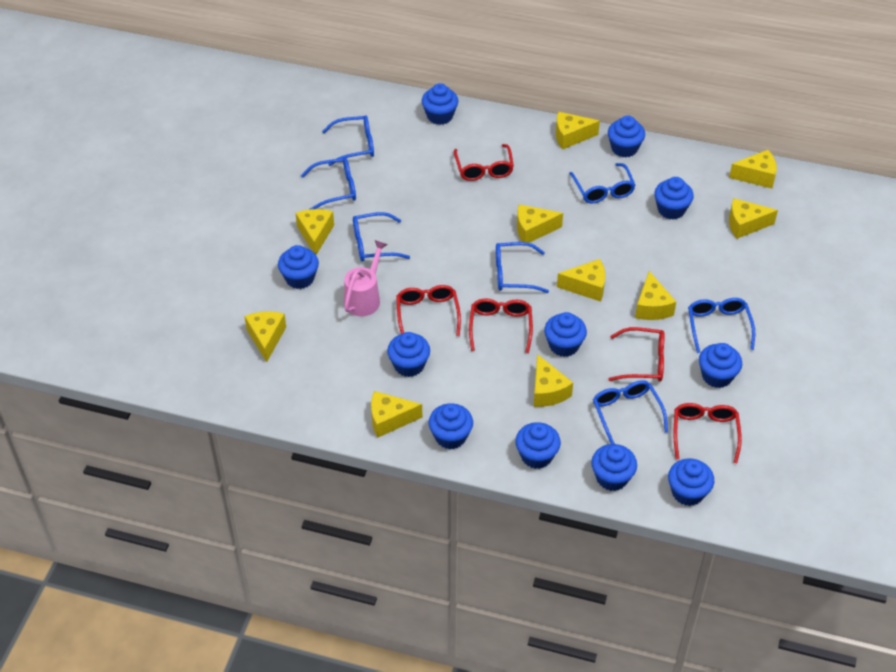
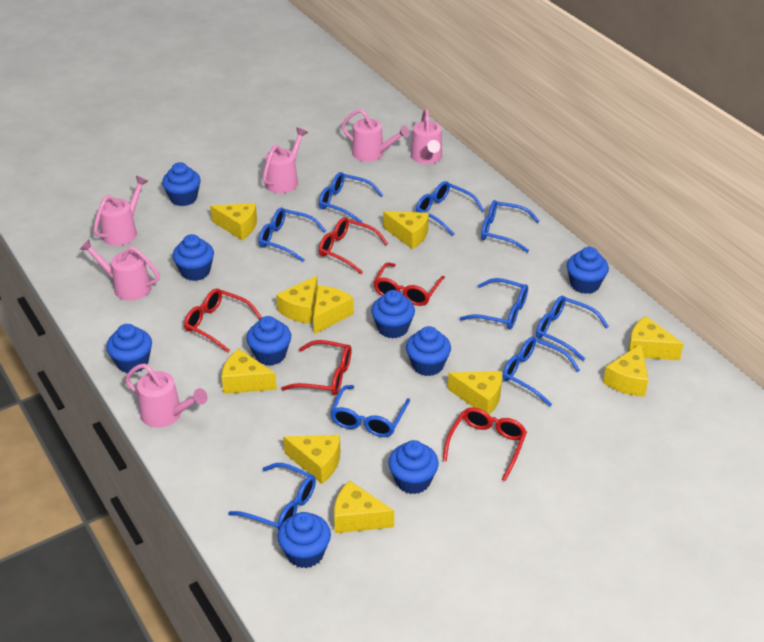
blue cupcake: 11 -> 9
blue glasses: 7 -> 9
pink watering can: 1 -> 6

